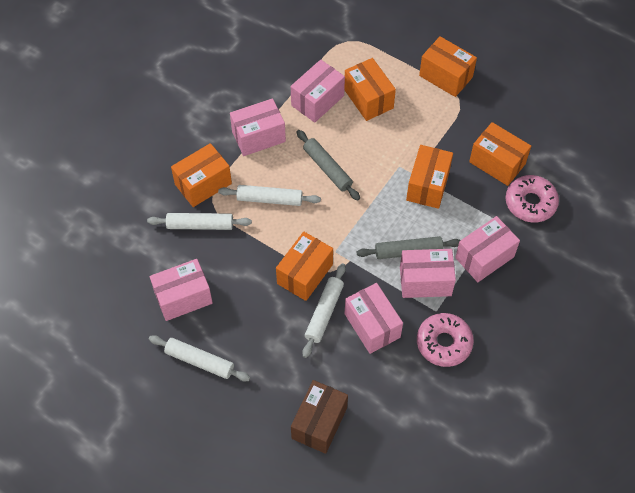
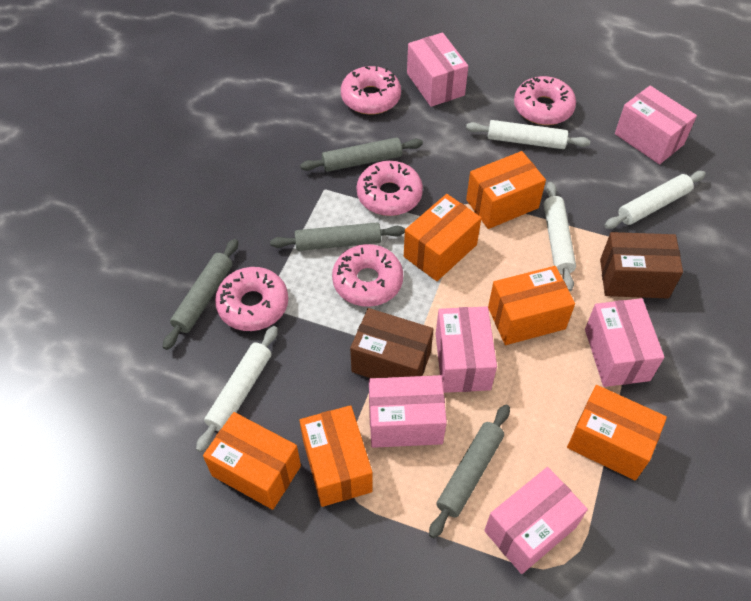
brown box: 1 -> 2
grey rolling pin: 2 -> 4
pink donut: 2 -> 5

